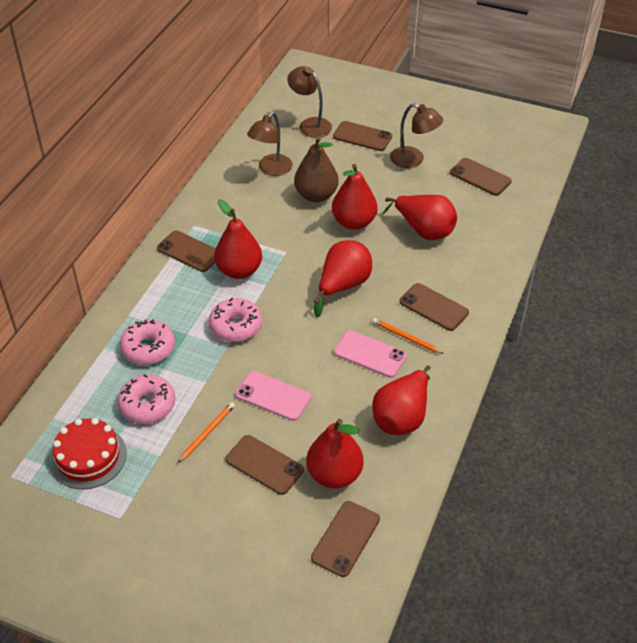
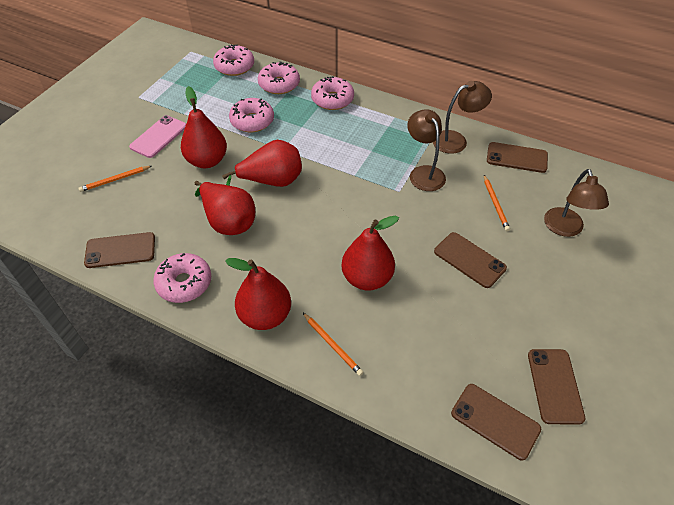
brown pear: 1 -> 0
brown phone: 6 -> 5
orange pencil: 2 -> 3
pink donut: 3 -> 5
pink phone: 2 -> 1
red cake: 1 -> 0
red pear: 6 -> 5

